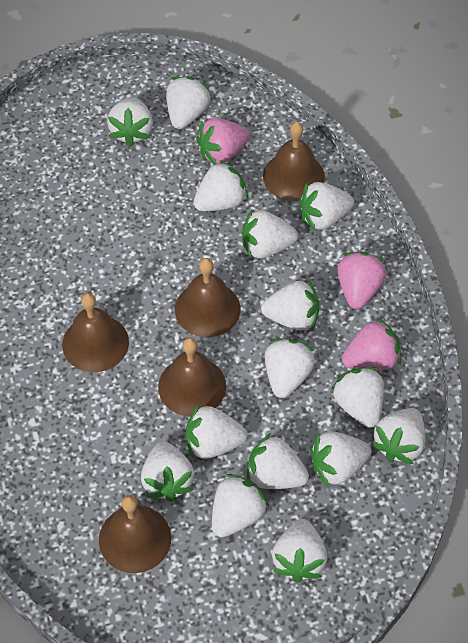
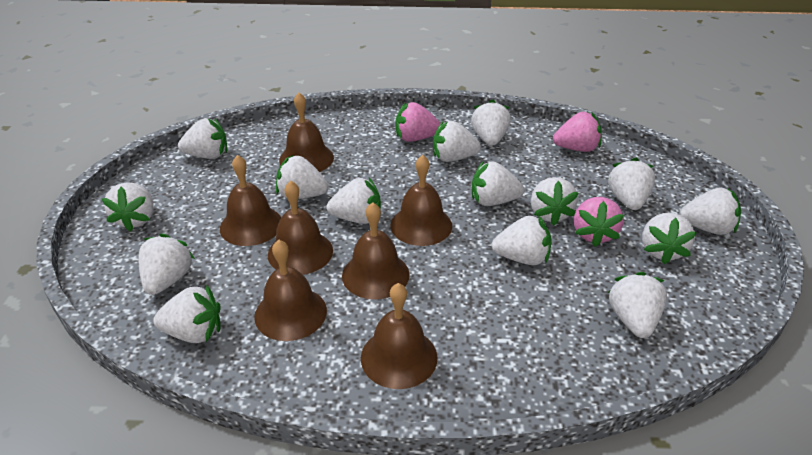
brown bell: 5 -> 7

